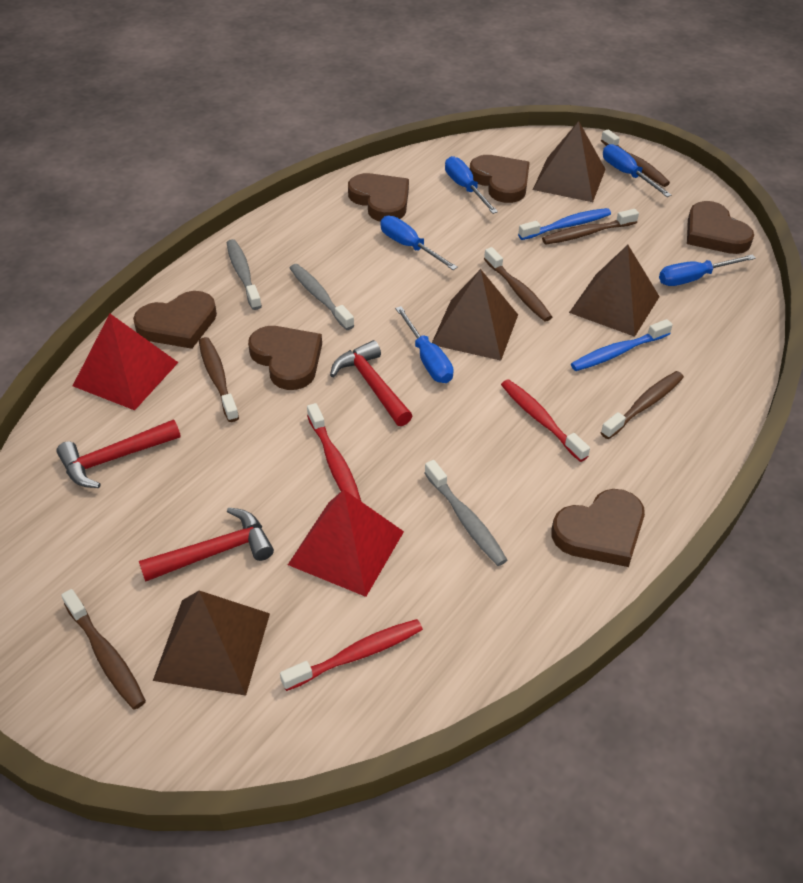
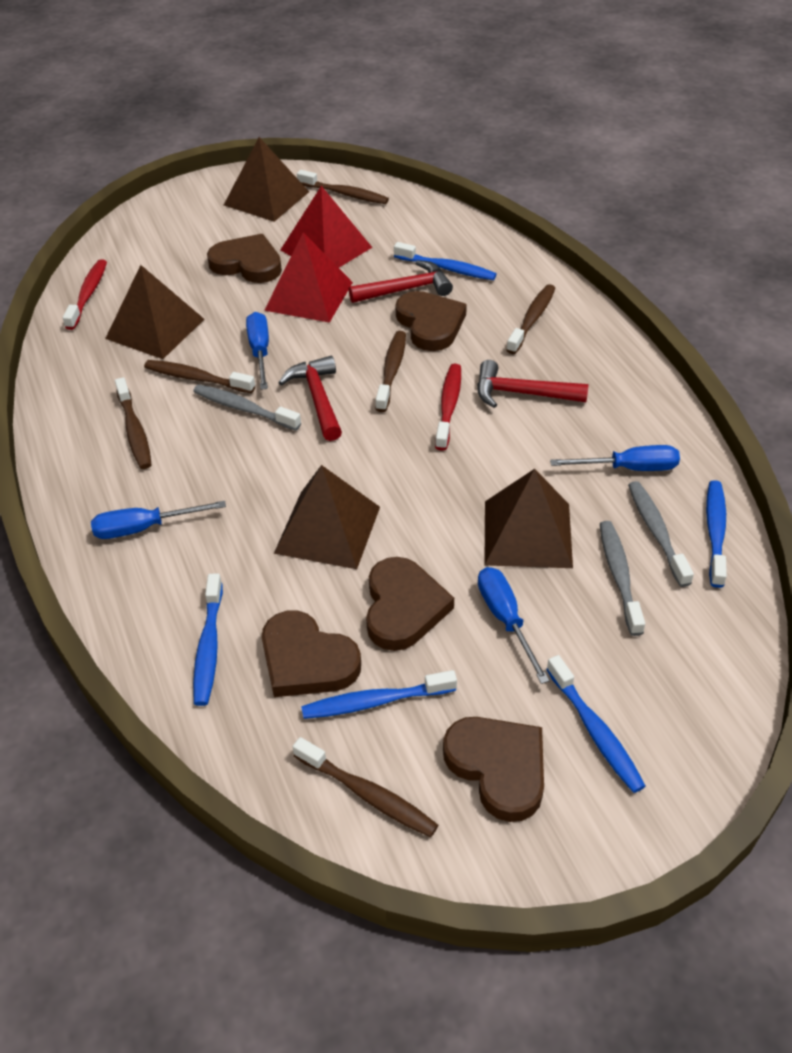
blue screwdriver: 5 -> 4
blue toothbrush: 2 -> 5
brown heart: 6 -> 5
red toothbrush: 3 -> 2

